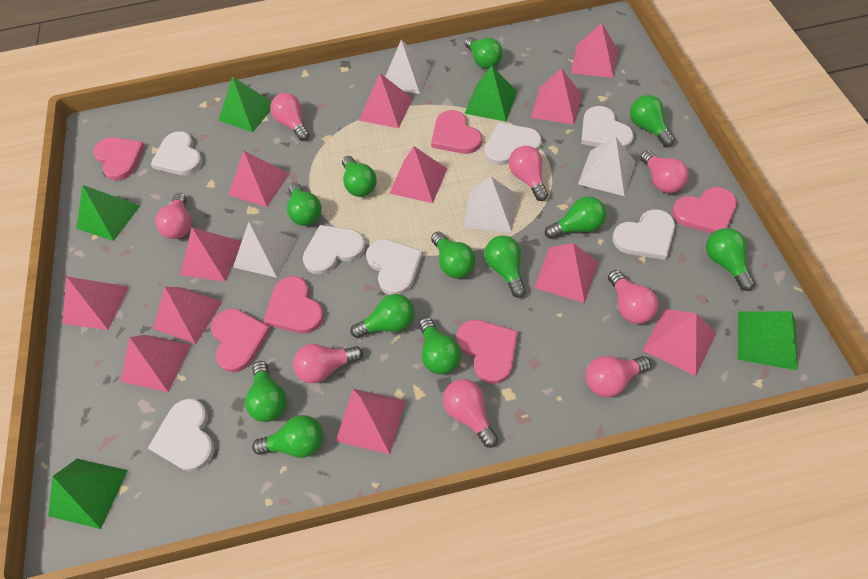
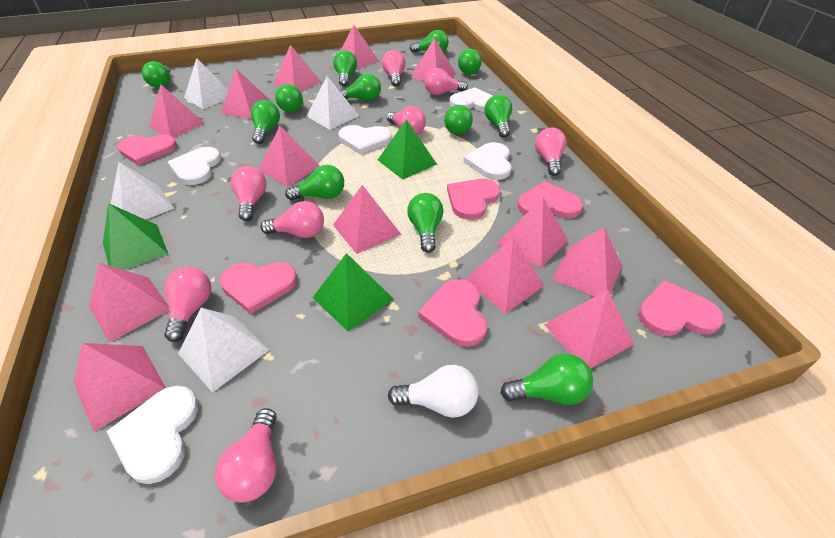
green pyramid: 5 -> 3
pink pyramid: 12 -> 13
white heart: 7 -> 5
white light bulb: 0 -> 1

